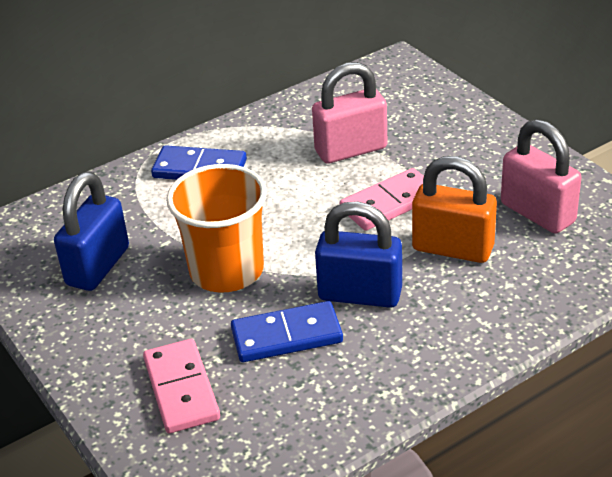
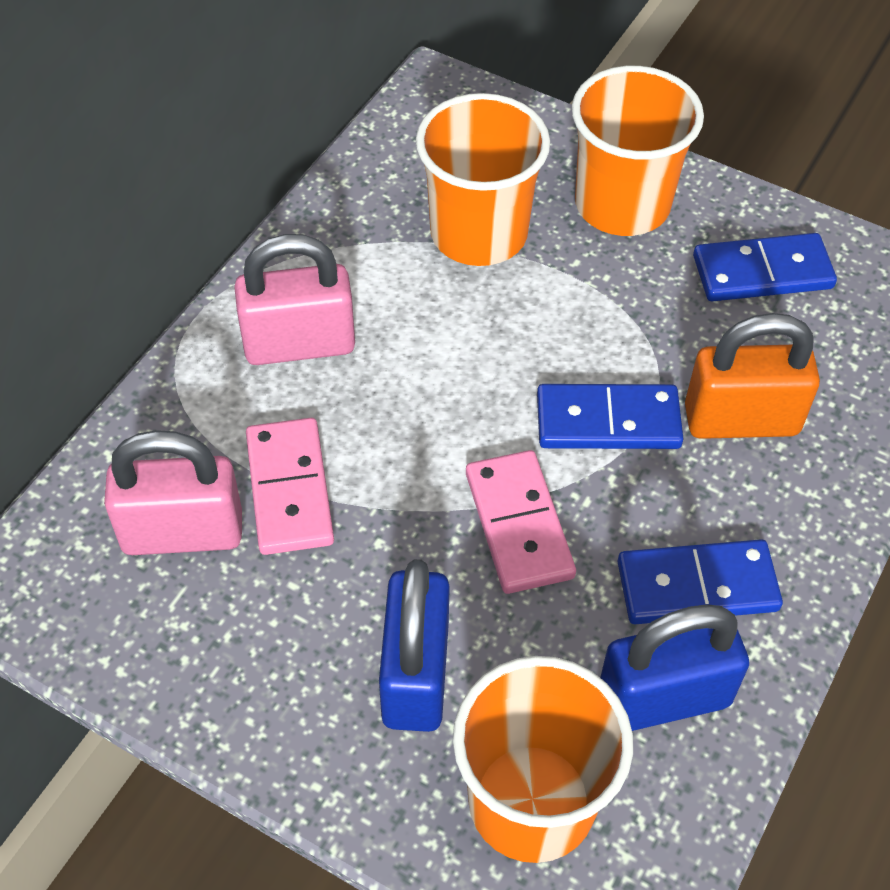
blue domino: 2 -> 3
orange cup: 1 -> 3

